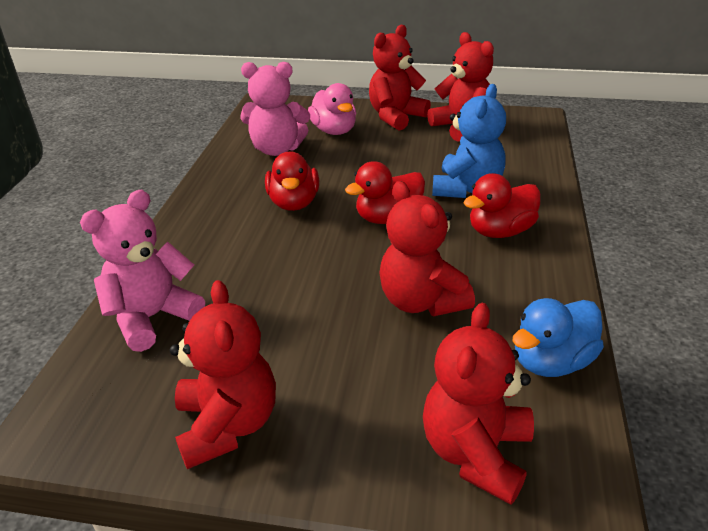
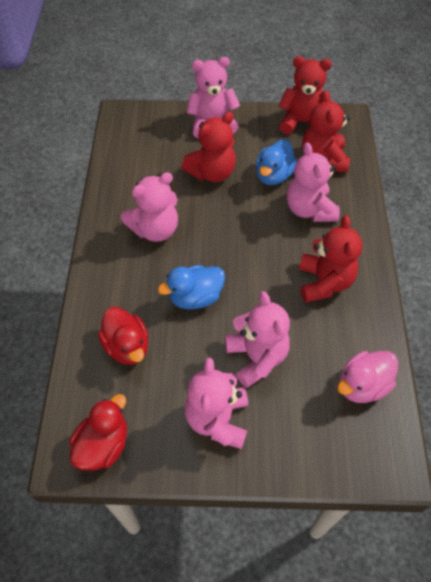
blue duck: 1 -> 2
blue teddy bear: 1 -> 0
pink teddy bear: 2 -> 5
red duck: 3 -> 2
red teddy bear: 5 -> 4

